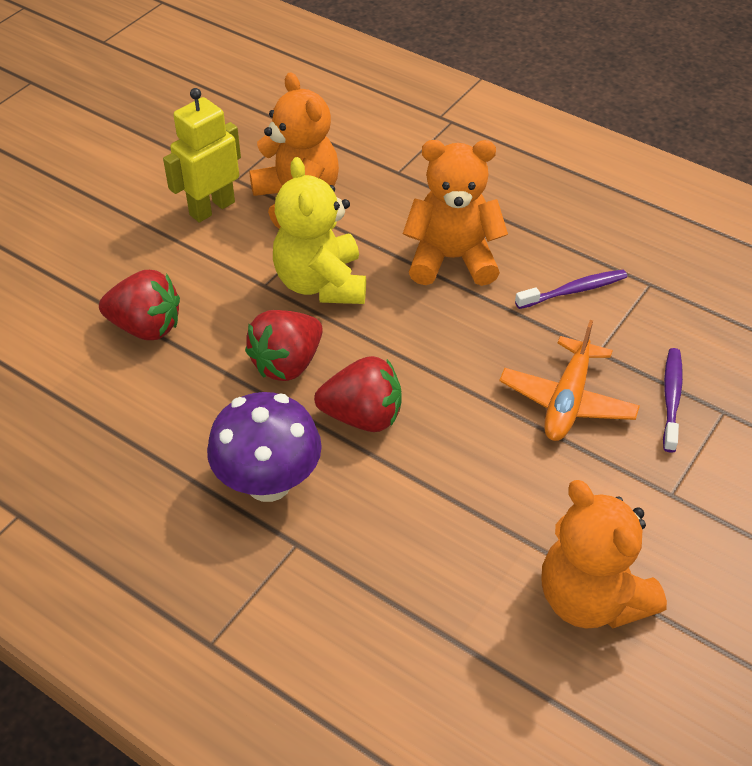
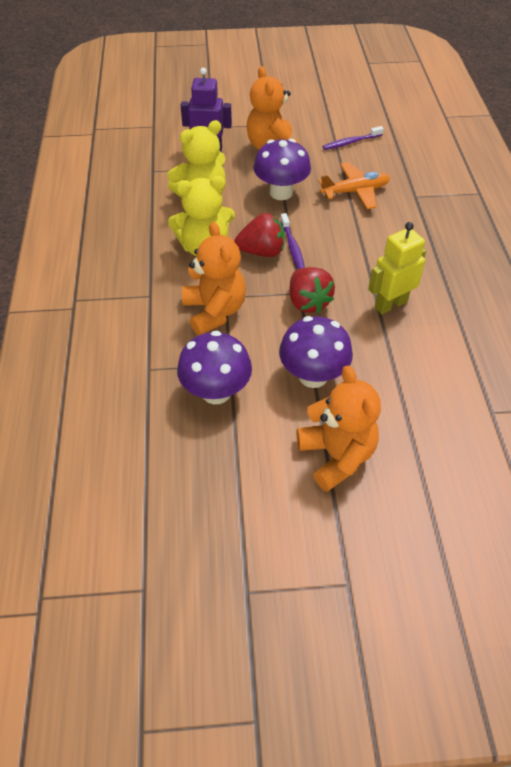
purple mushroom: 1 -> 3
purple robot: 0 -> 1
red strawberry: 3 -> 2
yellow teddy bear: 1 -> 2

